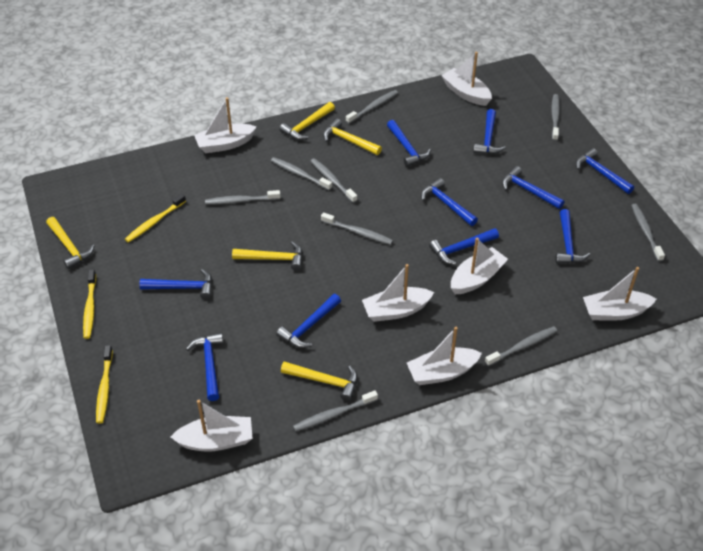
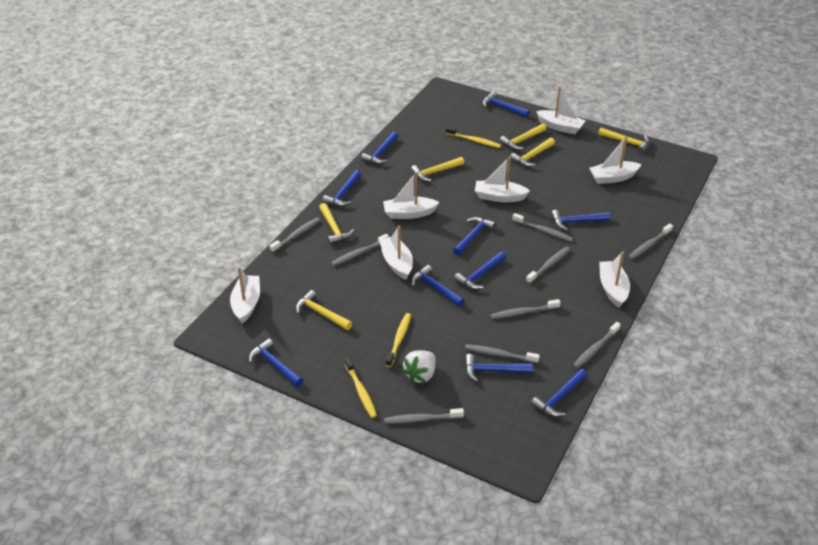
white strawberry: 0 -> 1
yellow hammer: 5 -> 6

